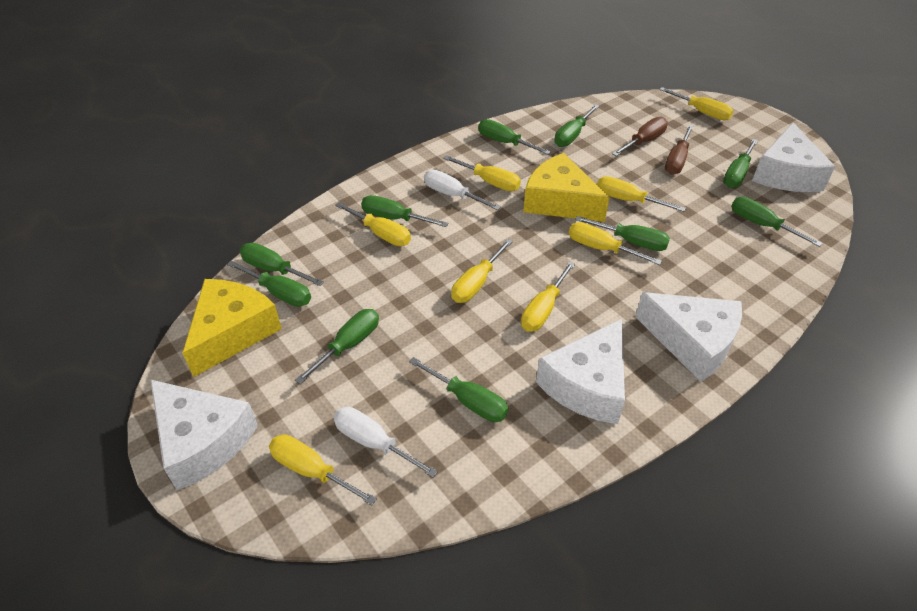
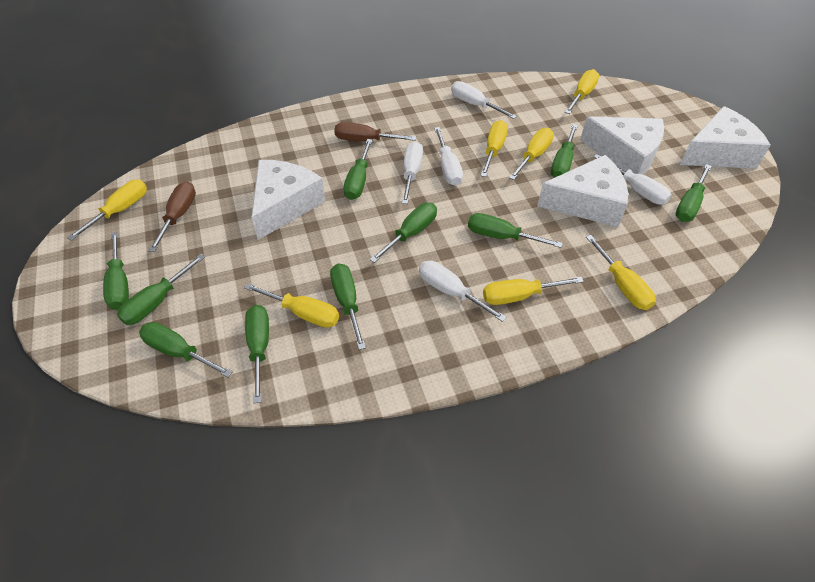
white screwdriver: 2 -> 5
yellow cheese: 2 -> 0
yellow screwdriver: 8 -> 7

